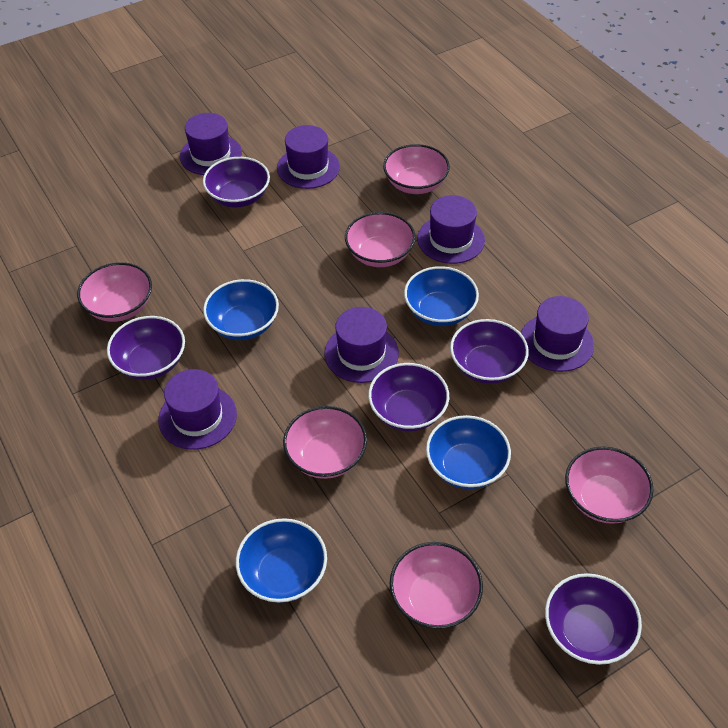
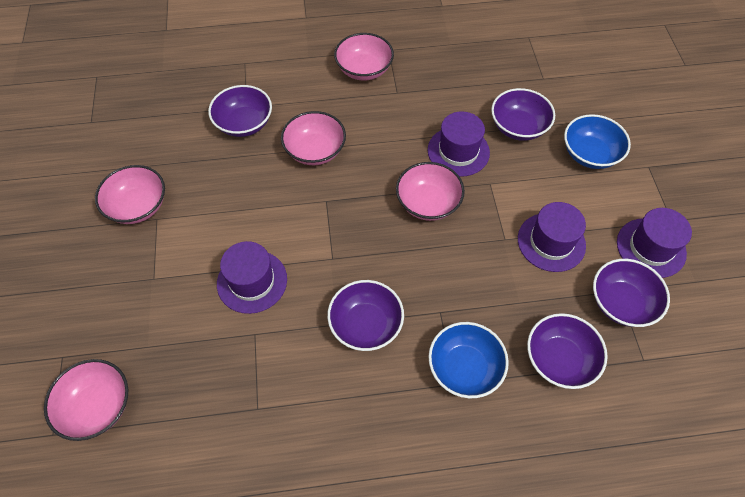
blue bowl: 4 -> 2
pink bowl: 6 -> 5
purple hat: 6 -> 4

